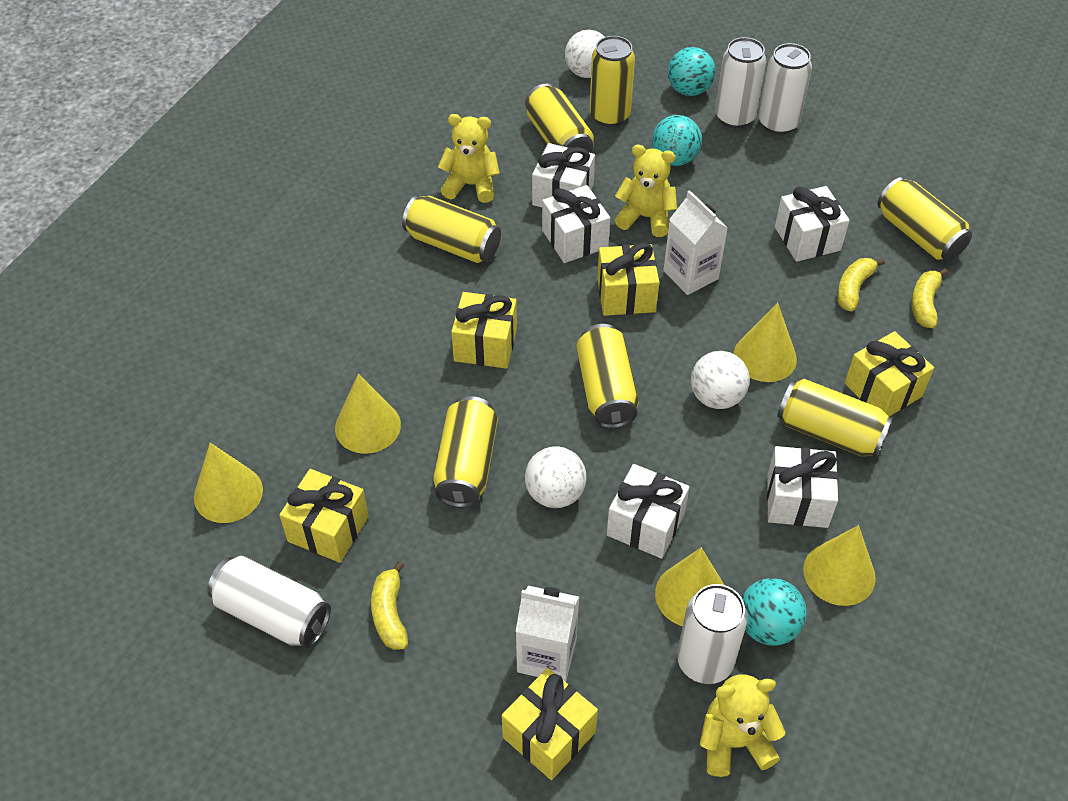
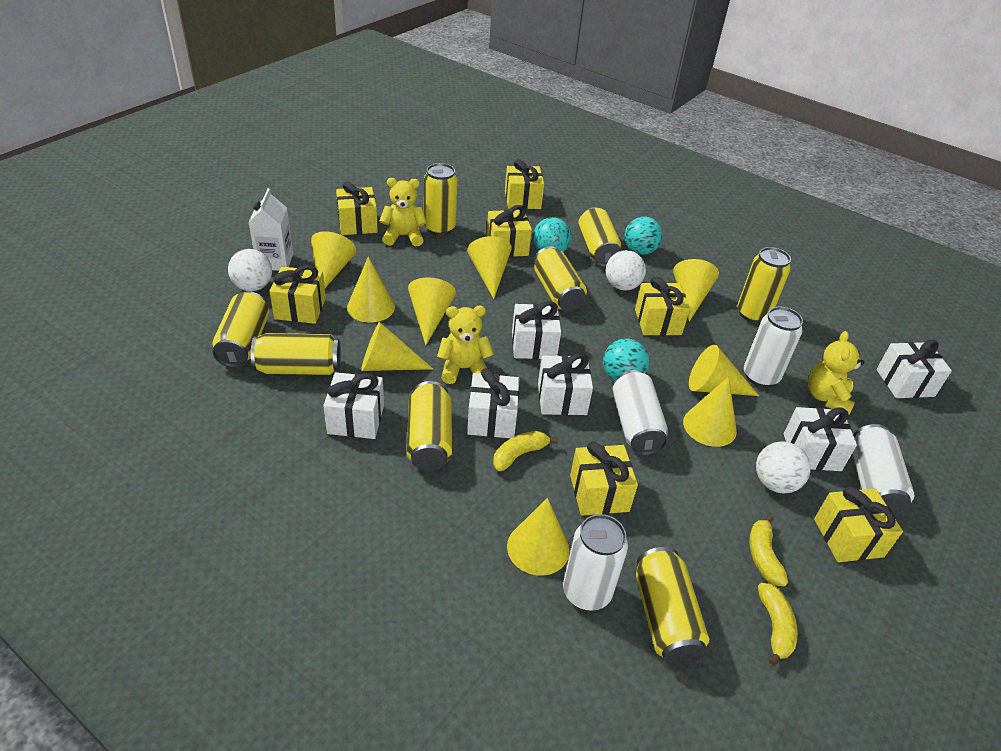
white carton: 2 -> 1
white gift: 5 -> 6
yellow can: 7 -> 8
yellow cone: 5 -> 9
yellow gift: 5 -> 7

